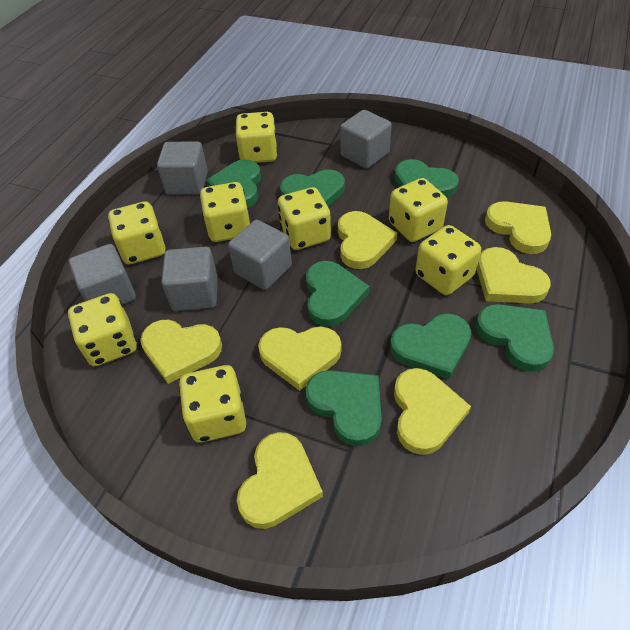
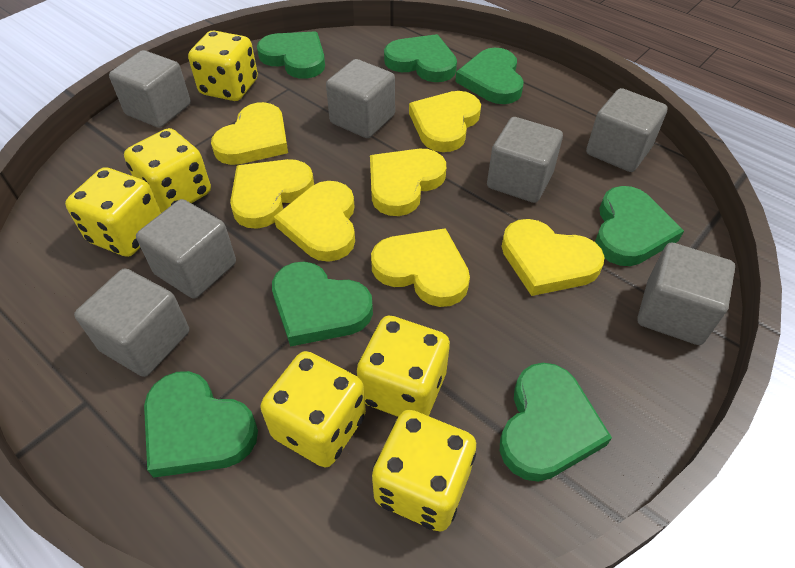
grey cube: 5 -> 7
yellow dice: 8 -> 6

